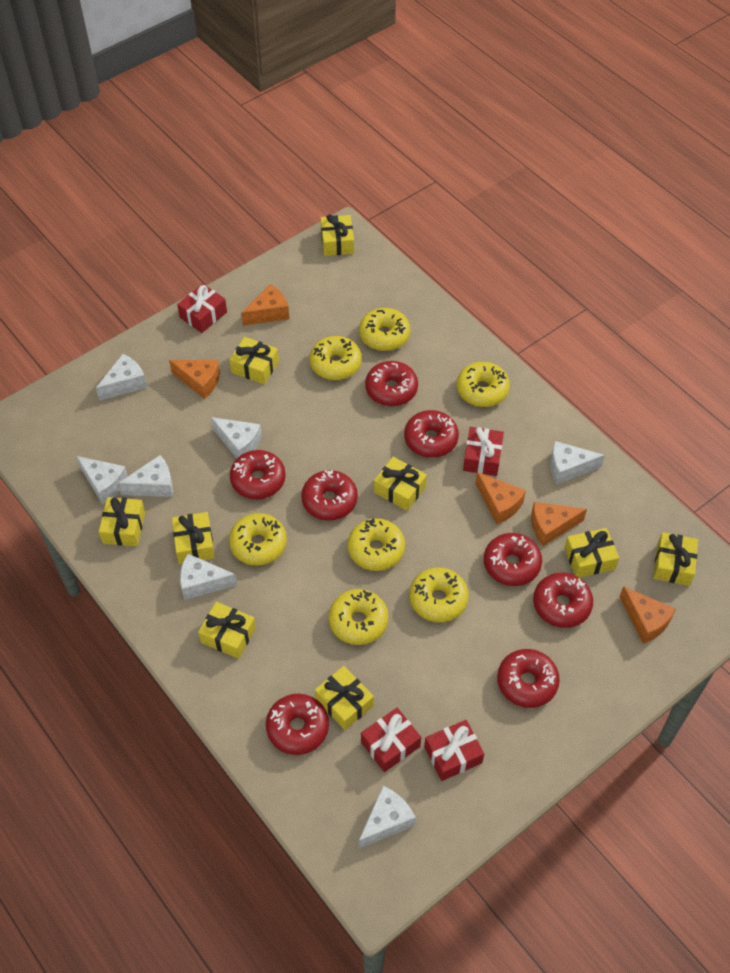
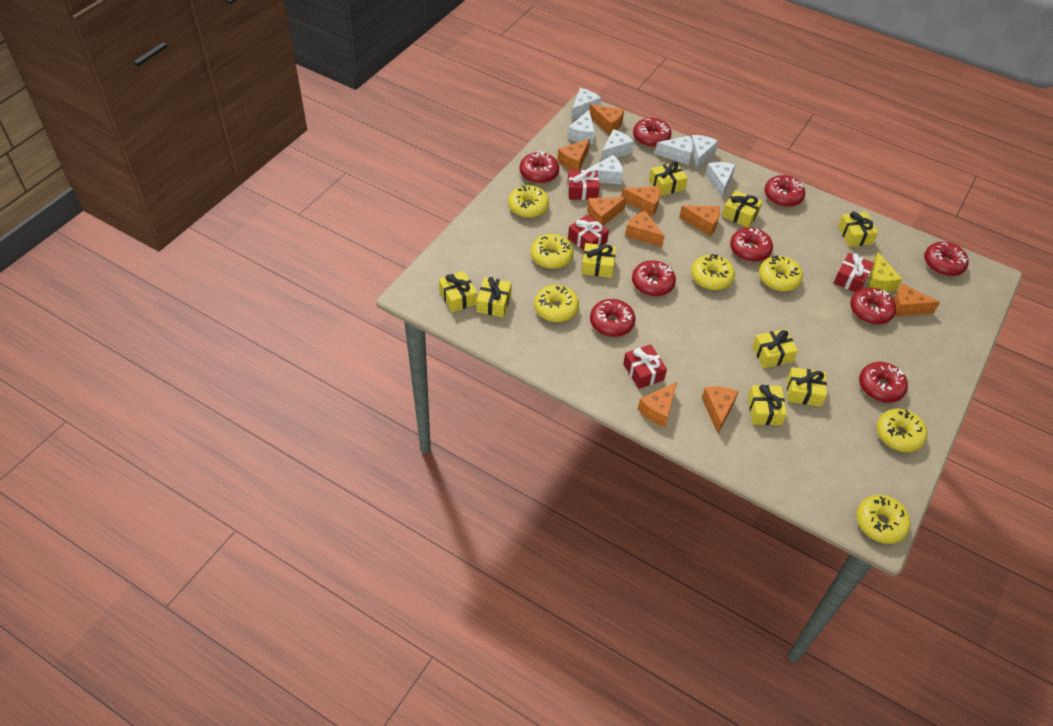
orange cheese: 5 -> 9
red donut: 8 -> 9
yellow cheese: 0 -> 1

